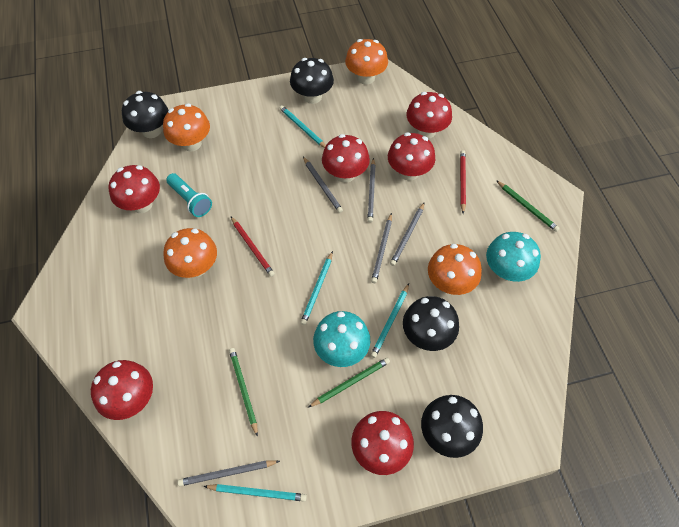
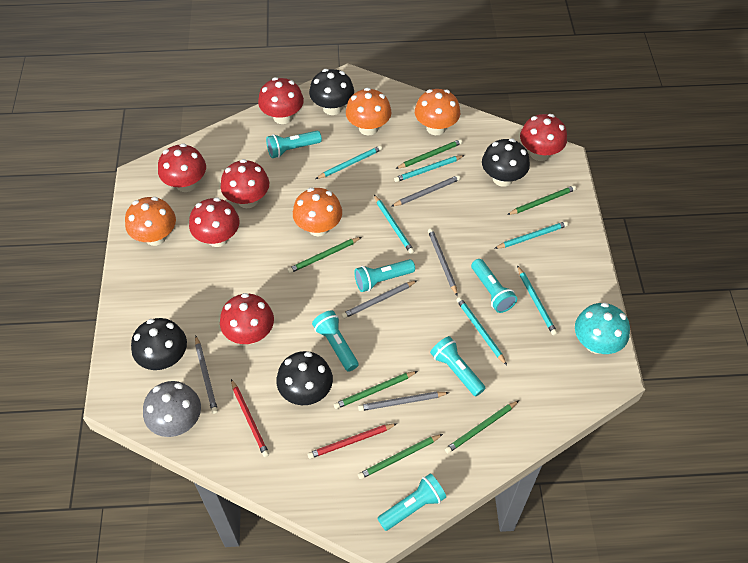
green pencil: 3 -> 6
grey mushroom: 0 -> 1
turquoise flashlight: 1 -> 6
turquoise mushroom: 2 -> 1
turquoise pencil: 4 -> 6

